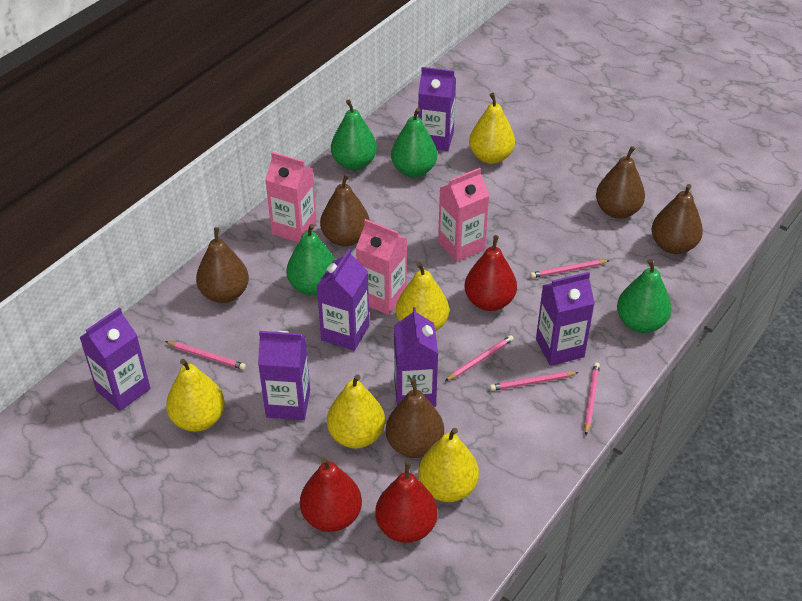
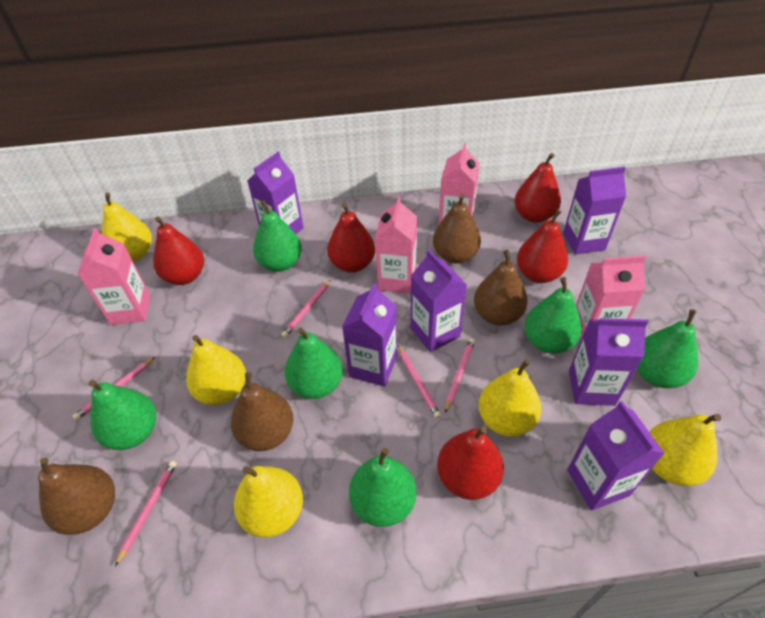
brown pear: 5 -> 4
green pear: 4 -> 6
pink carton: 3 -> 4
red pear: 3 -> 5

